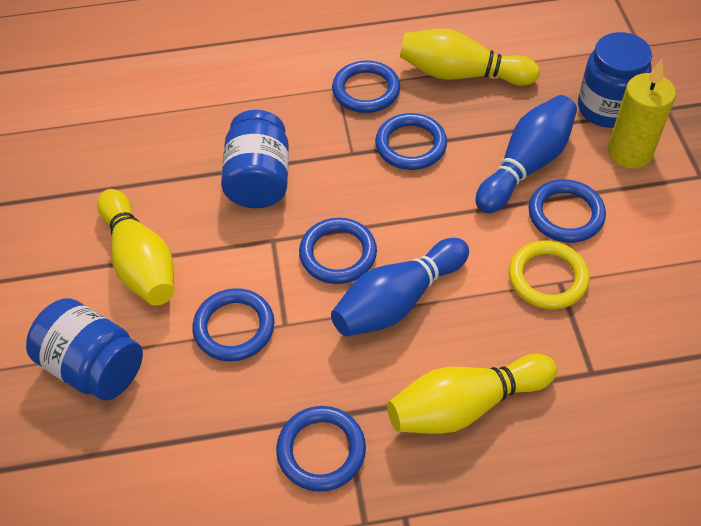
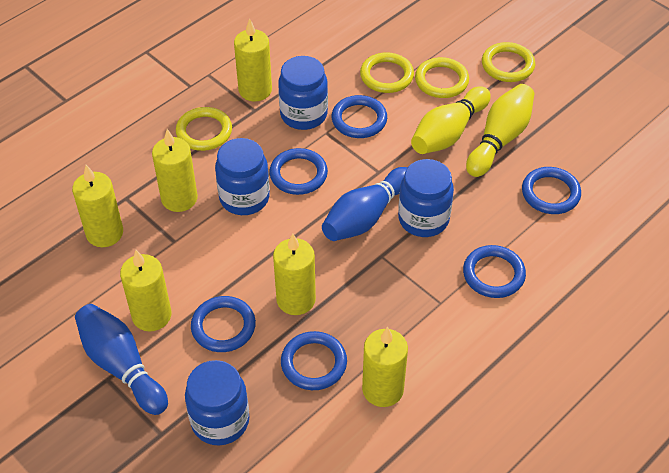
blue jar: 3 -> 4
yellow bowling pin: 3 -> 2
yellow candle: 1 -> 6
yellow ring: 1 -> 4

